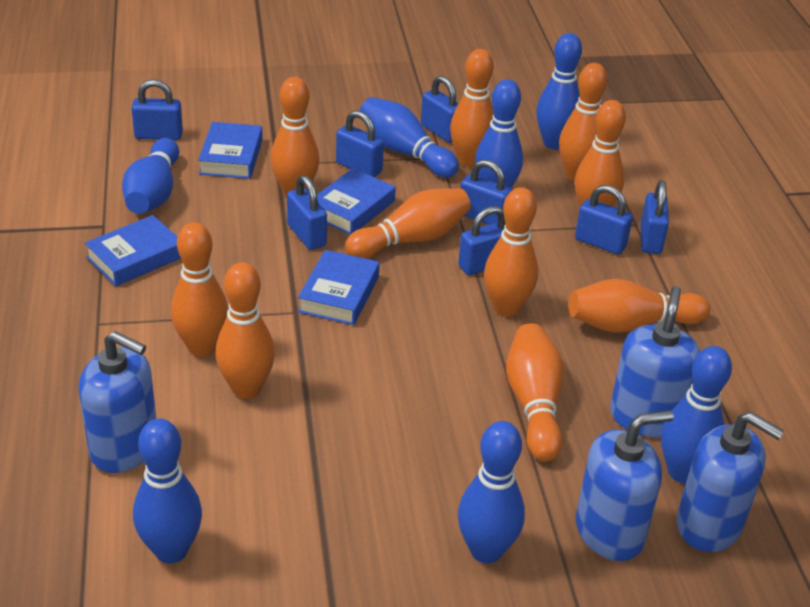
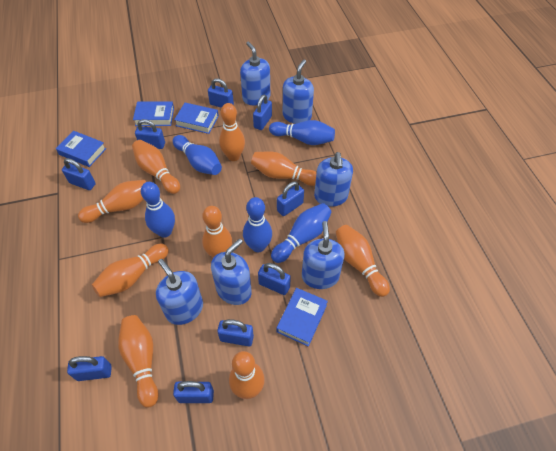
blue bowling pin: 7 -> 5
blue padlock: 8 -> 9
blue soap dispenser: 4 -> 6
orange bowling pin: 10 -> 9

